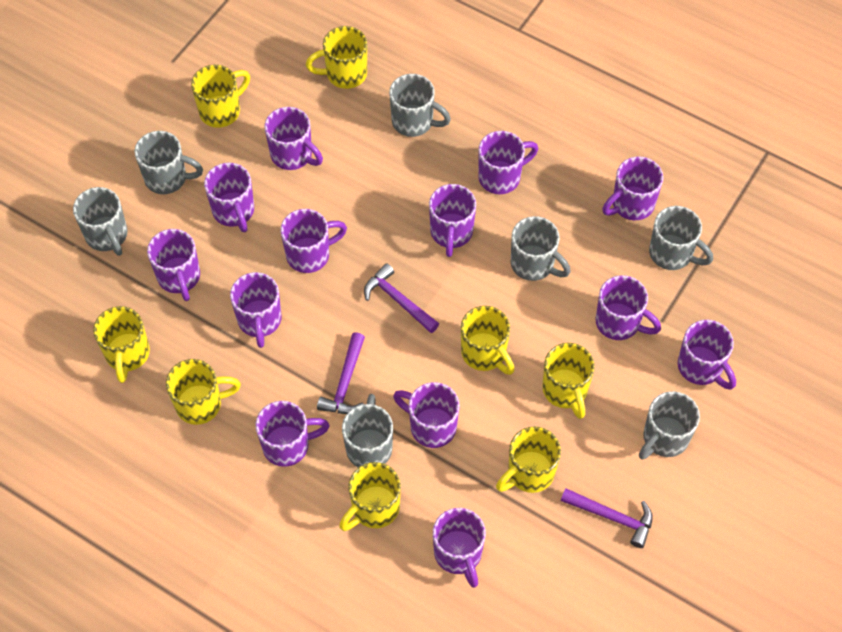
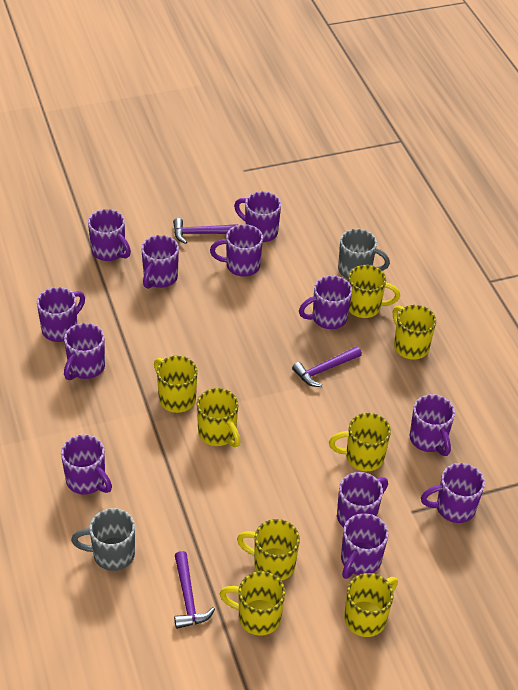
grey mug: 7 -> 2
purple mug: 13 -> 12

